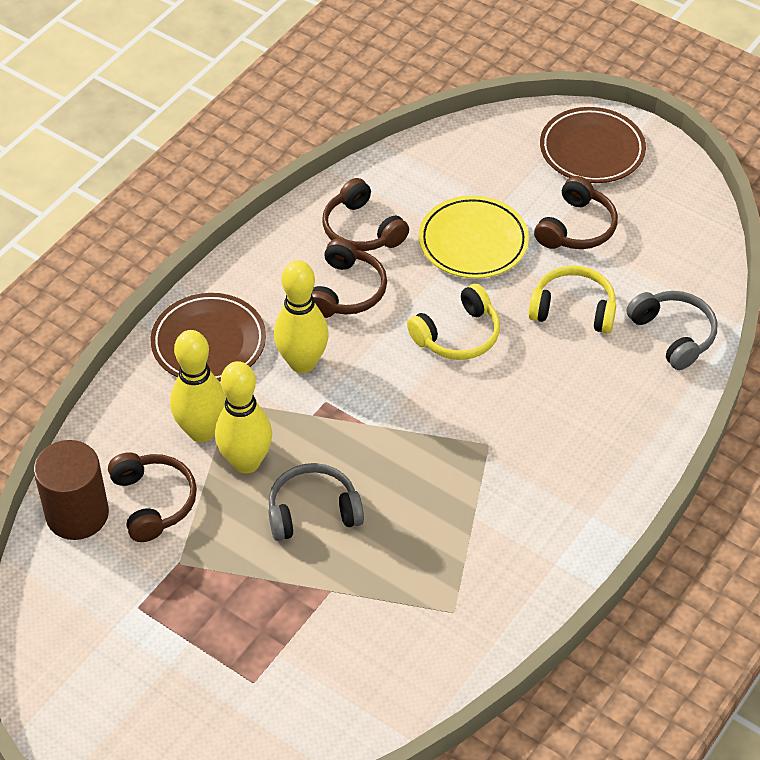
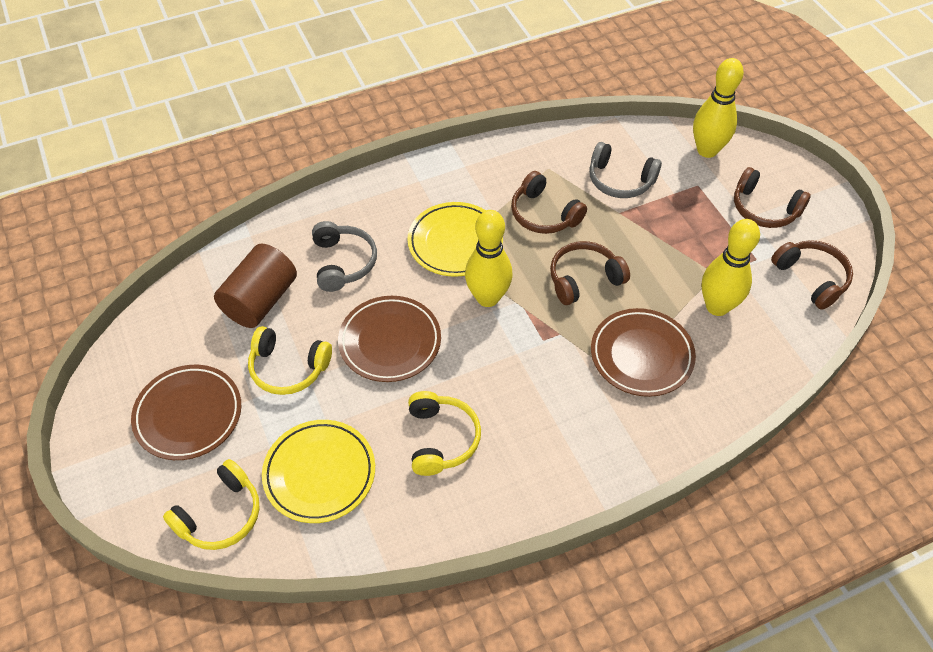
brown plate: 2 -> 3
yellow headphones: 2 -> 3
yellow plate: 1 -> 2

